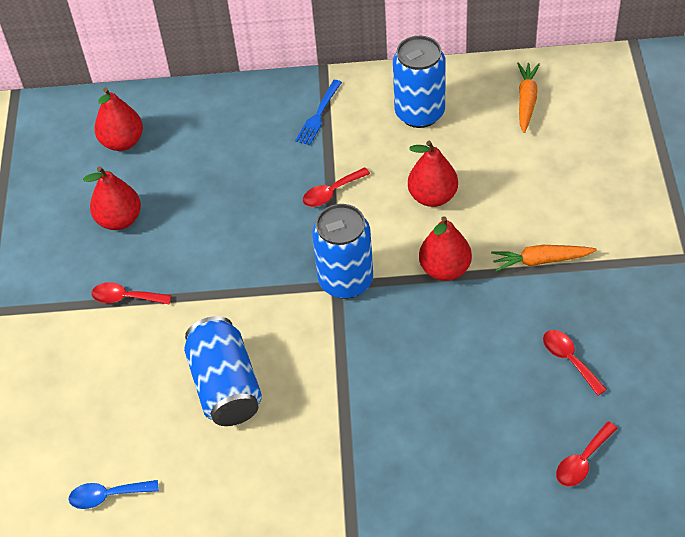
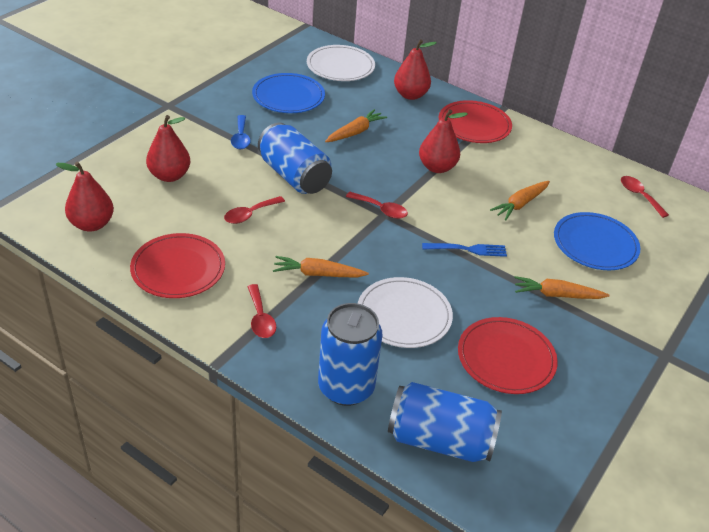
blue plate: 0 -> 2
orange carrot: 2 -> 4
red plate: 0 -> 3
white plate: 0 -> 2

